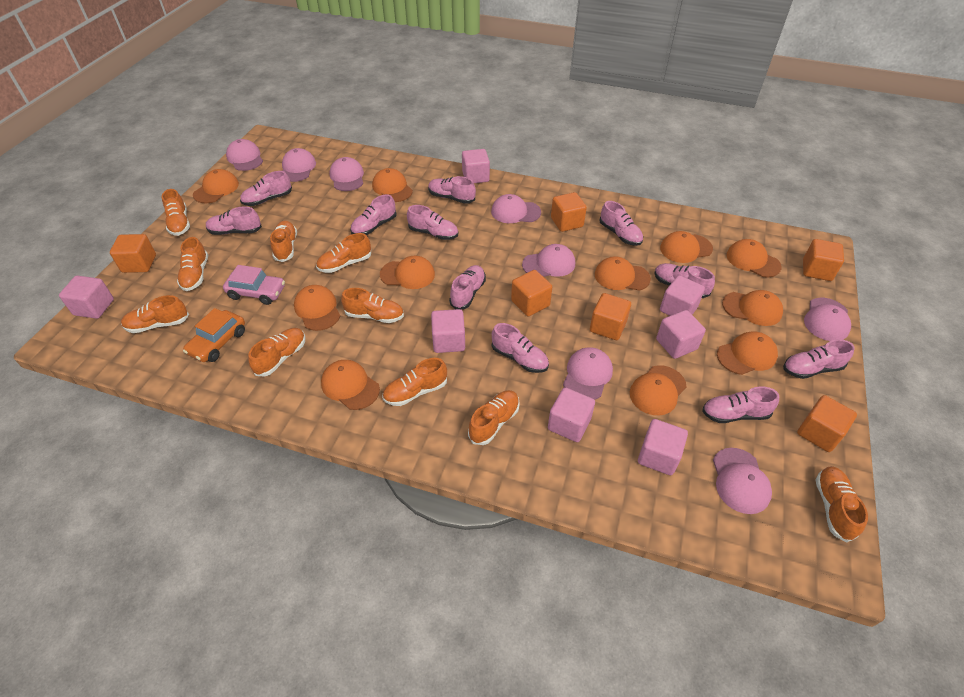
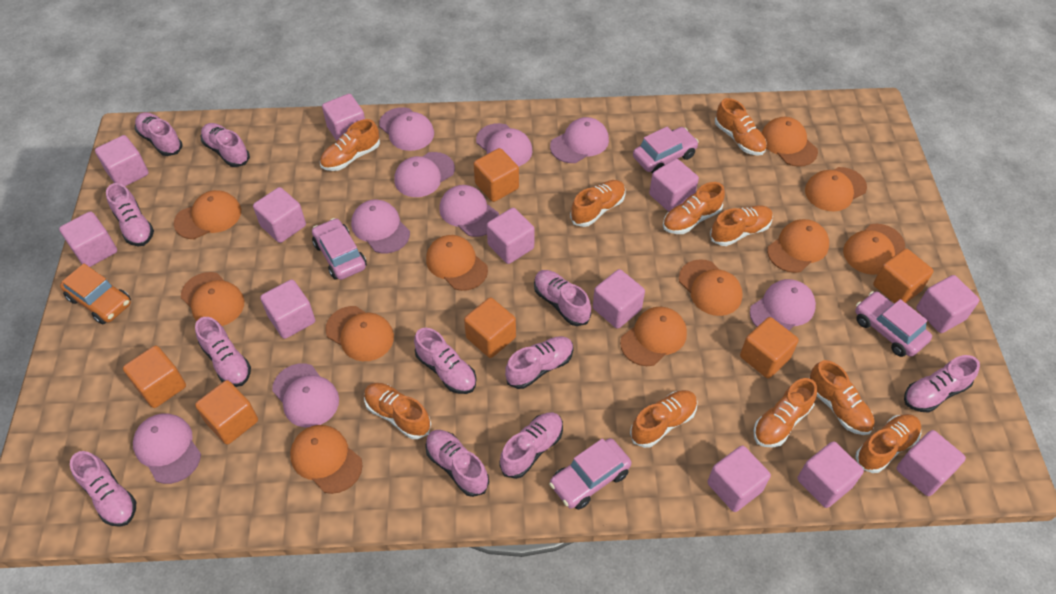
pink cap: 8 -> 9
pink car: 1 -> 4
pink cube: 7 -> 12

